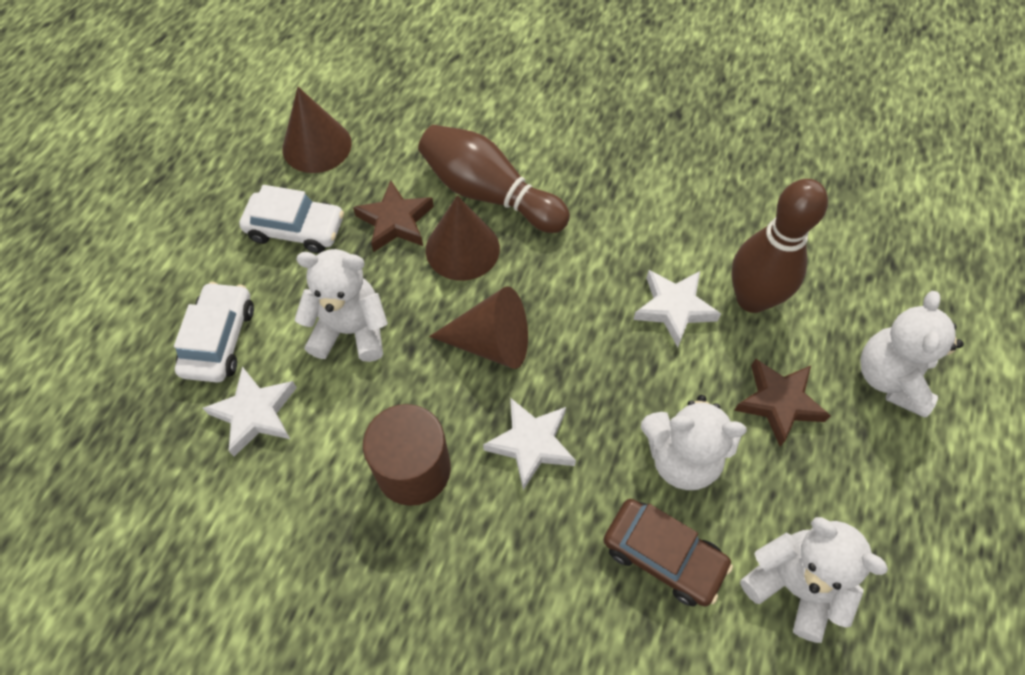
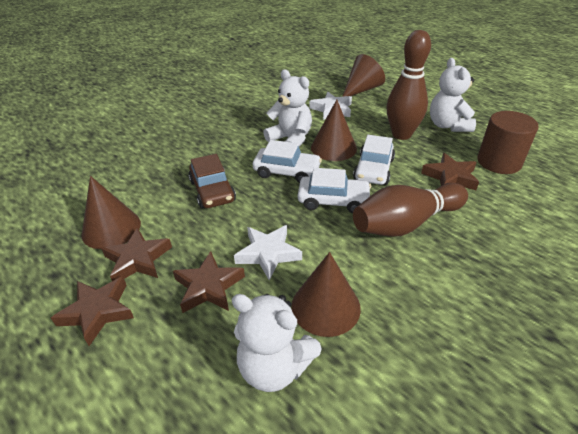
brown cone: 3 -> 4
brown star: 2 -> 4
white car: 2 -> 3
white star: 3 -> 2
white teddy bear: 4 -> 3

